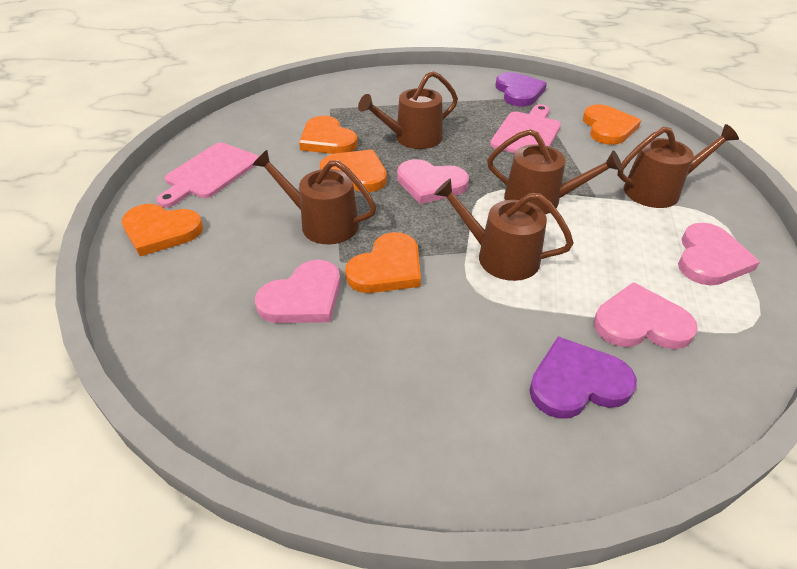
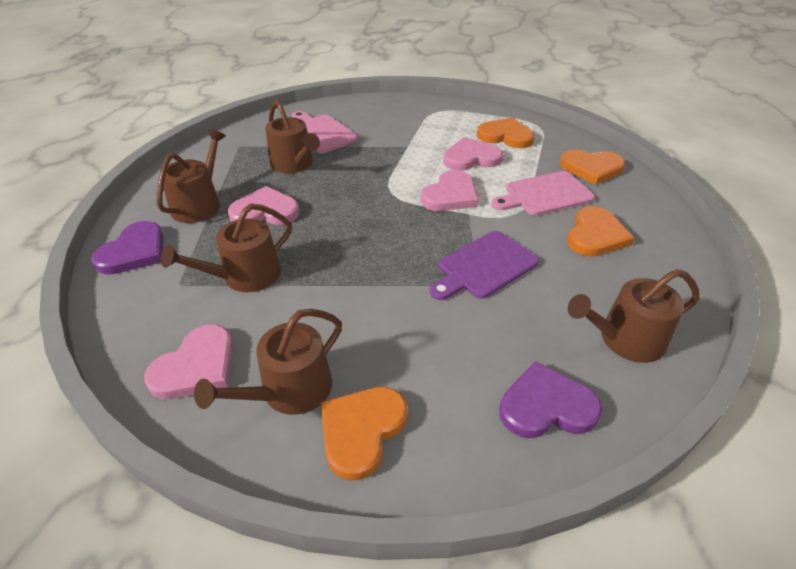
orange heart: 5 -> 4
purple cutting board: 0 -> 1

